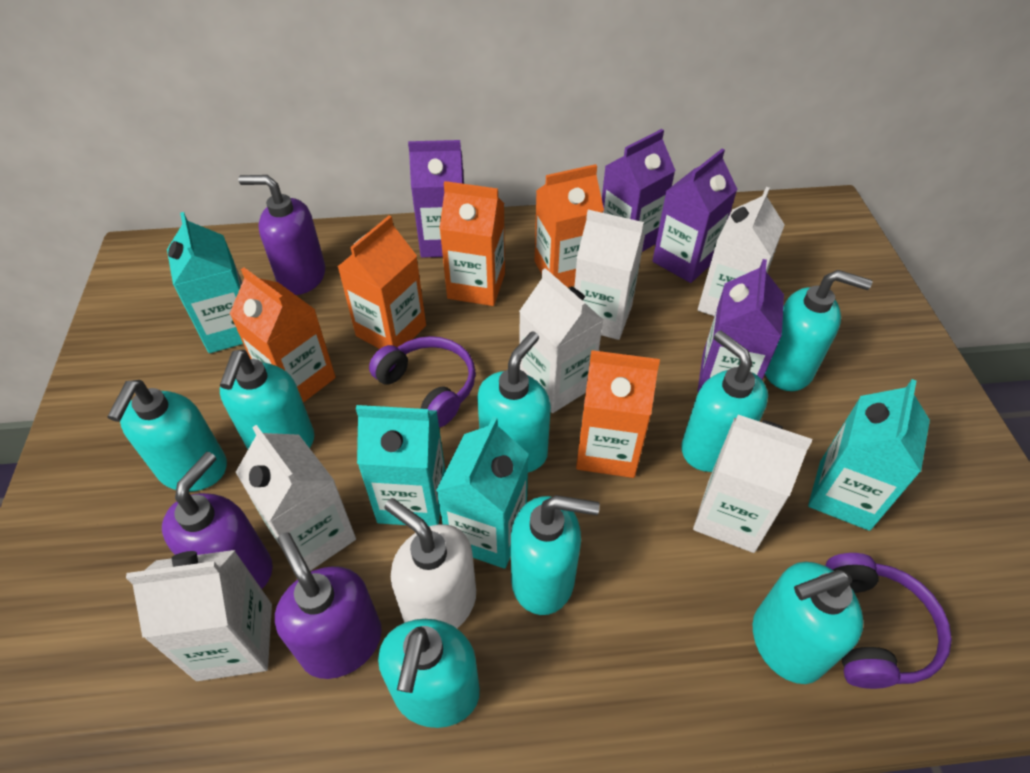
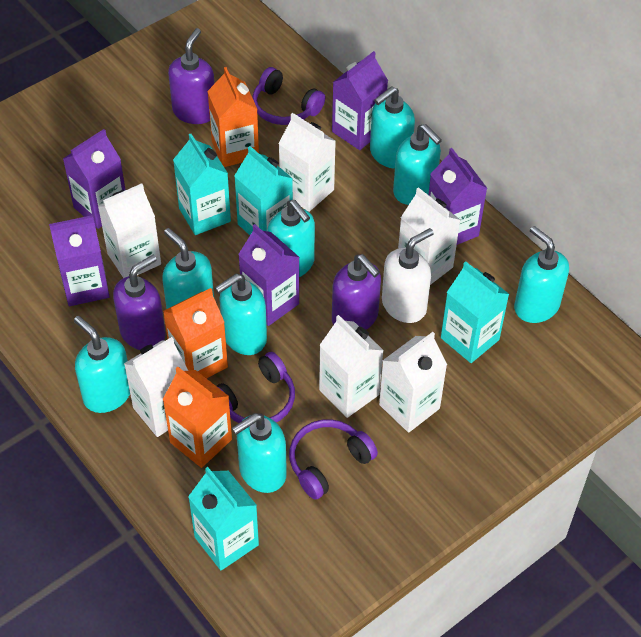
orange carton: 5 -> 3
purple carton: 4 -> 5
purple headphones: 2 -> 3

